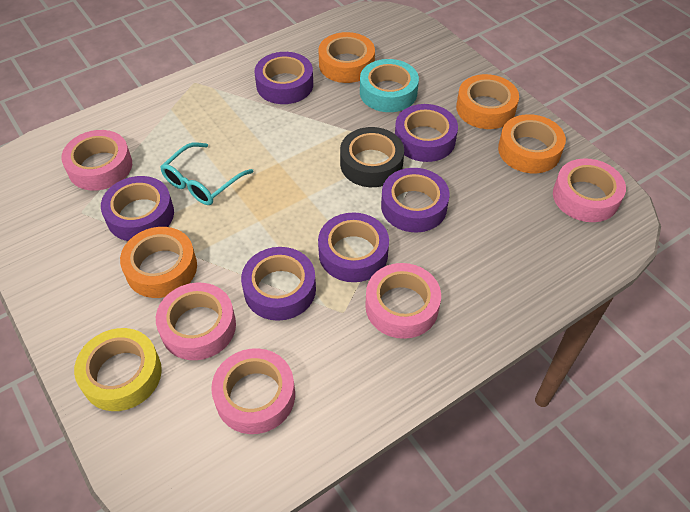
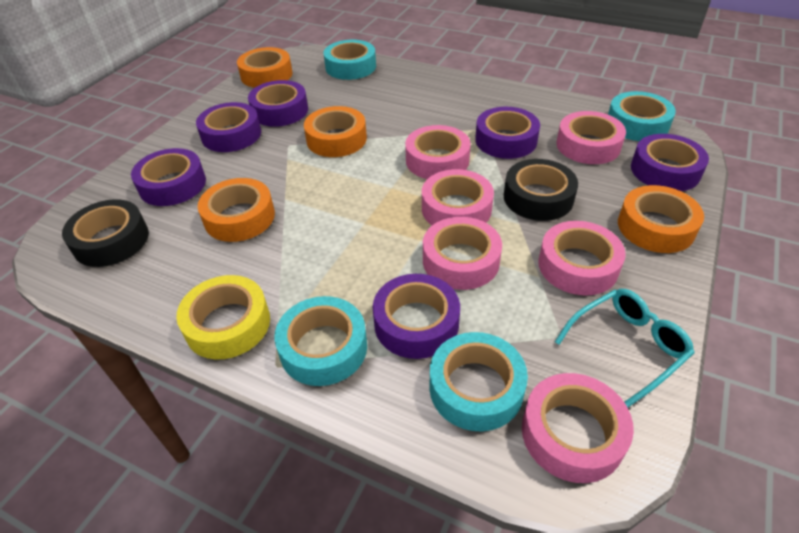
black tape: 1 -> 2
pink tape: 5 -> 6
turquoise tape: 1 -> 4

